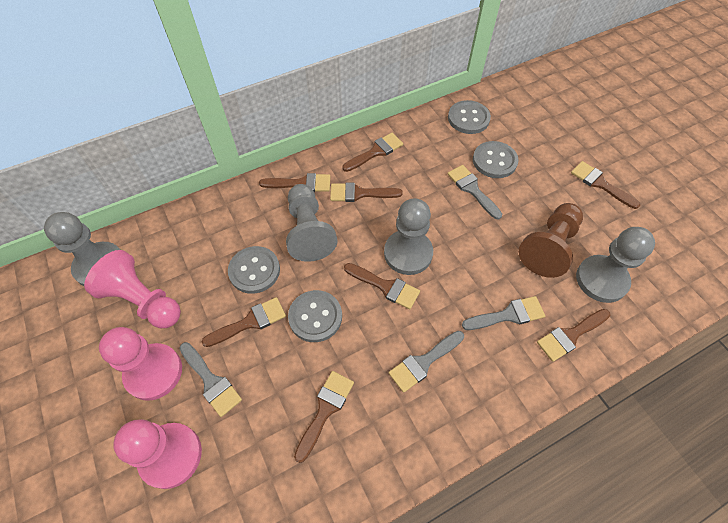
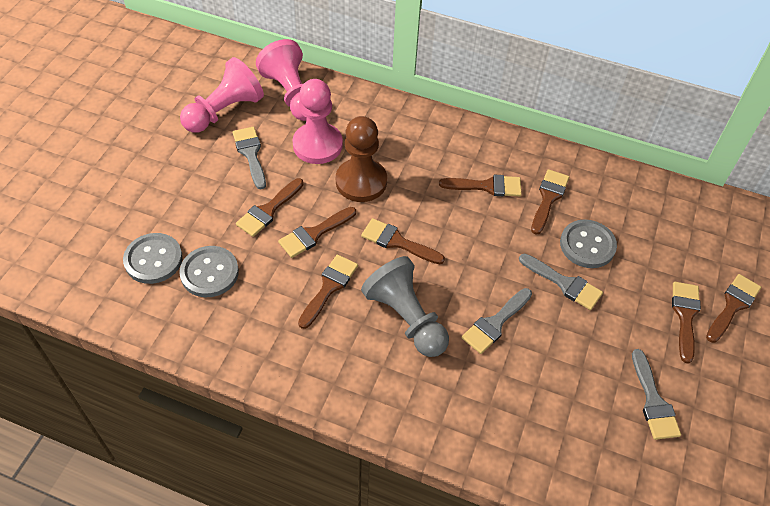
grey button: 4 -> 3
grey pawn: 4 -> 1

